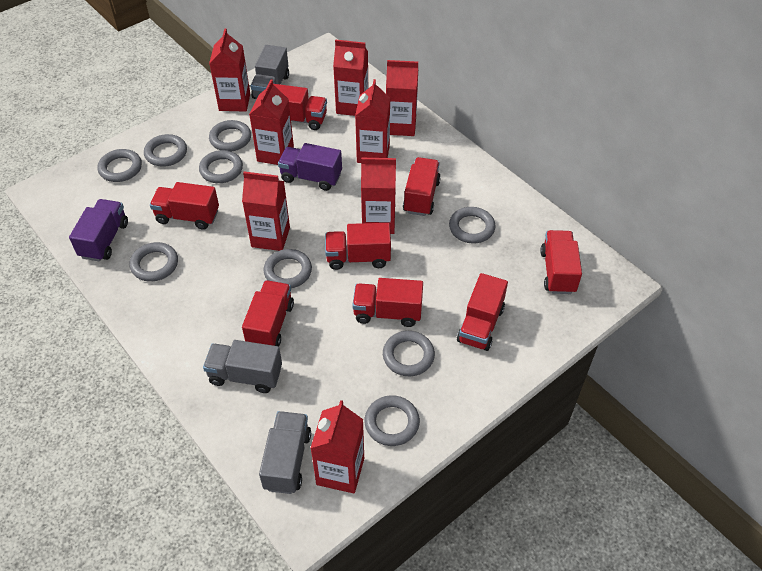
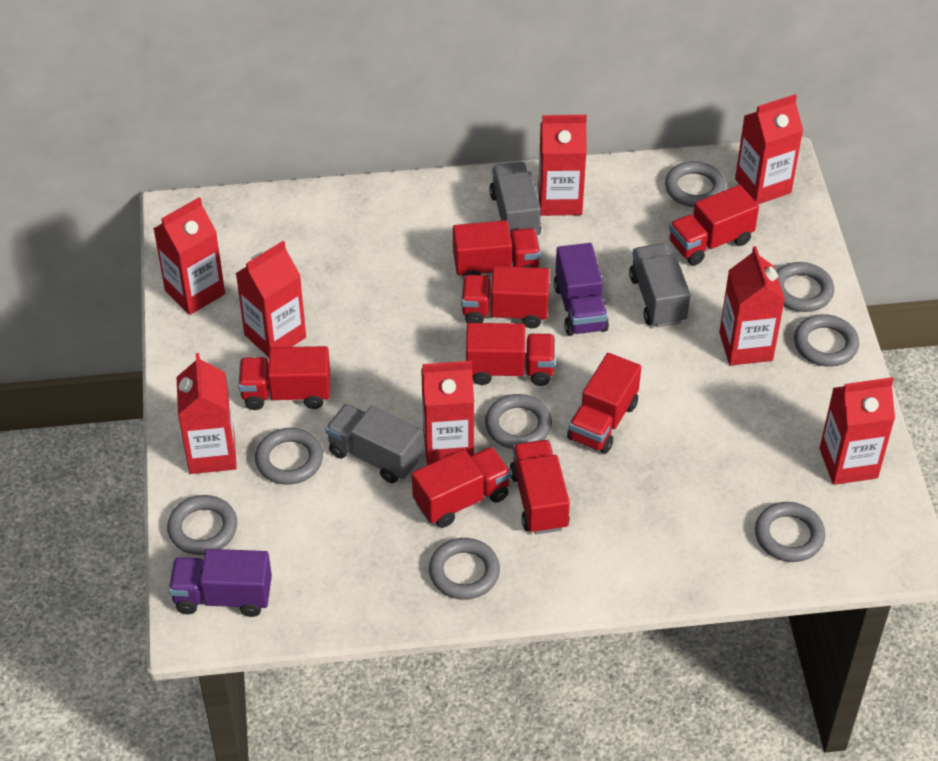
grey ring: 9 -> 8

